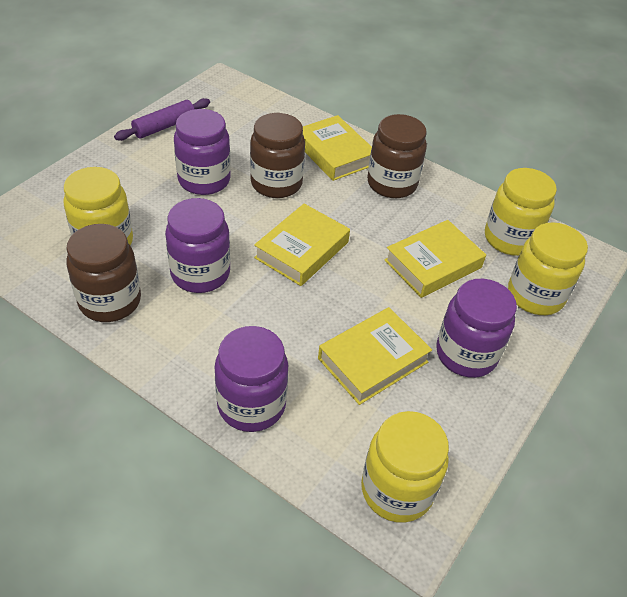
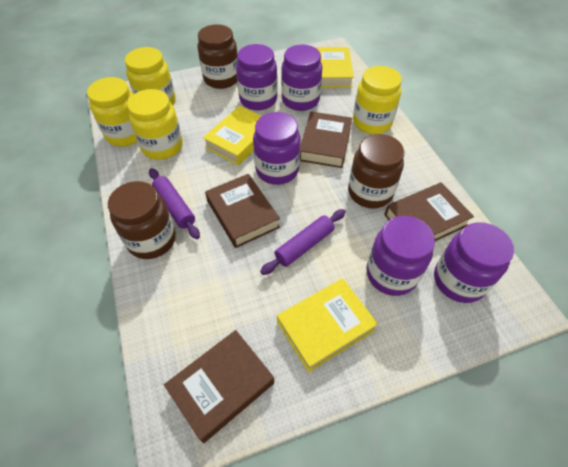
brown book: 0 -> 4
purple jar: 4 -> 5
purple rolling pin: 1 -> 2
yellow book: 4 -> 3

